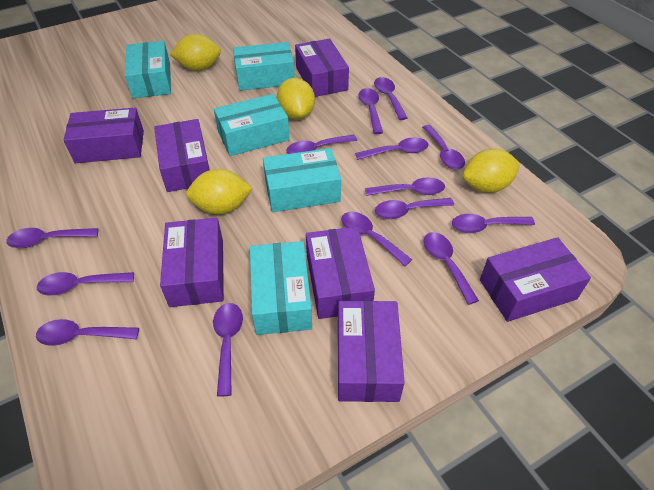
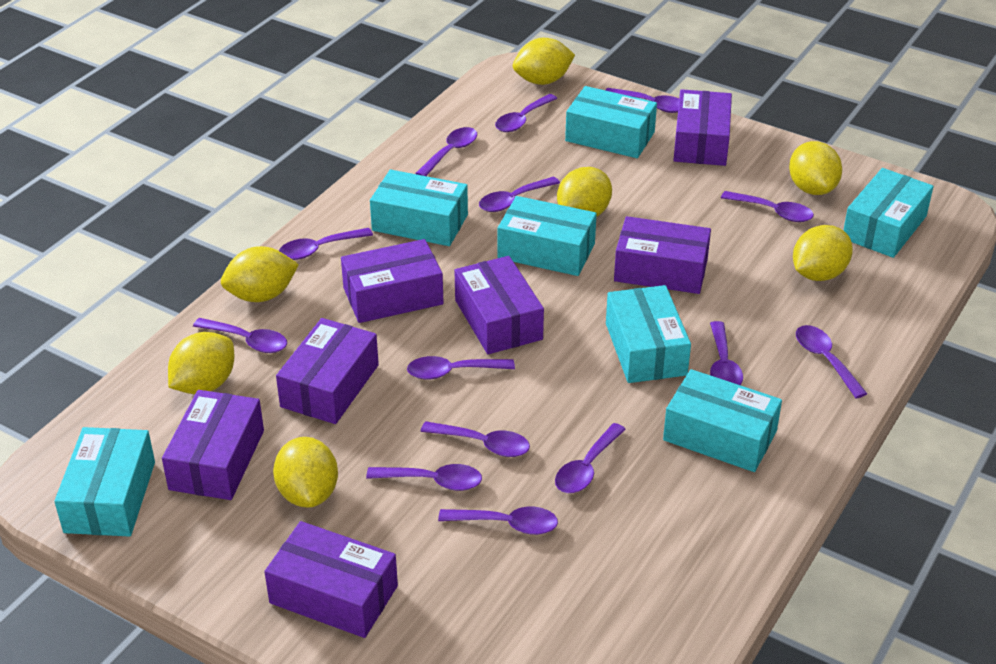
turquoise box: 5 -> 7
yellow lemon: 4 -> 7

